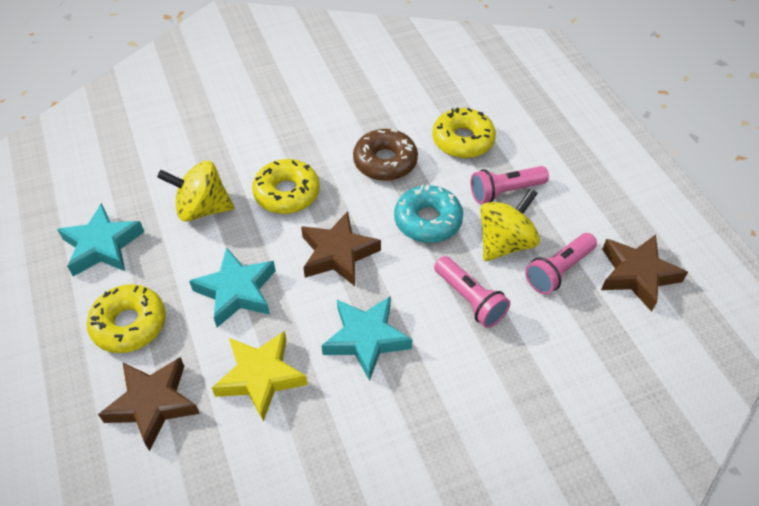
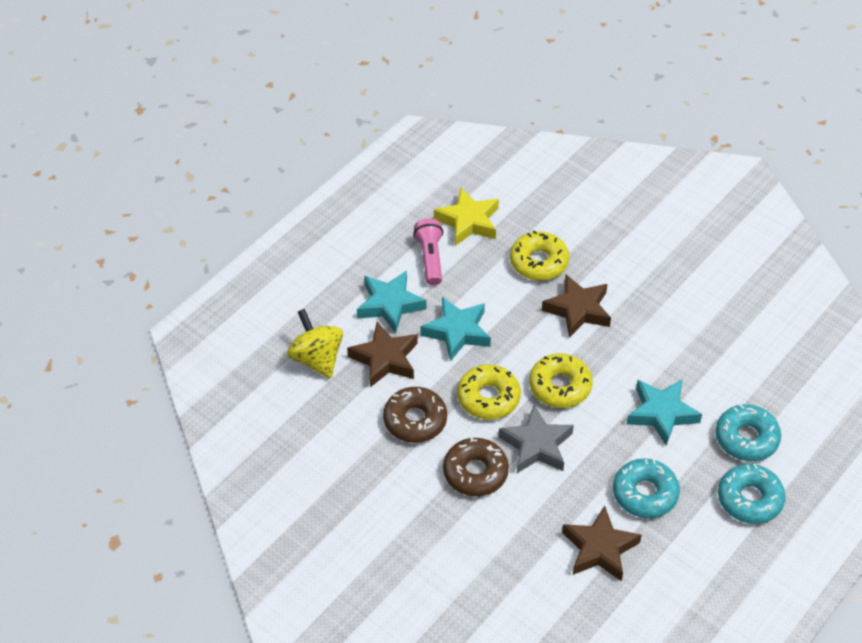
brown donut: 1 -> 2
grey star: 0 -> 1
pink flashlight: 3 -> 1
turquoise donut: 1 -> 3
yellow spinning top: 2 -> 1

